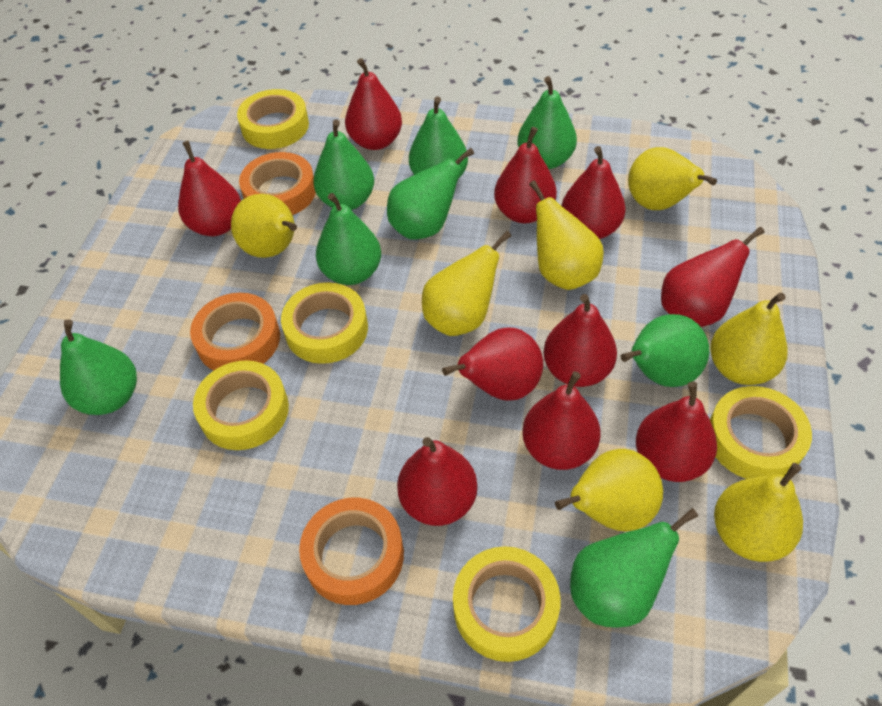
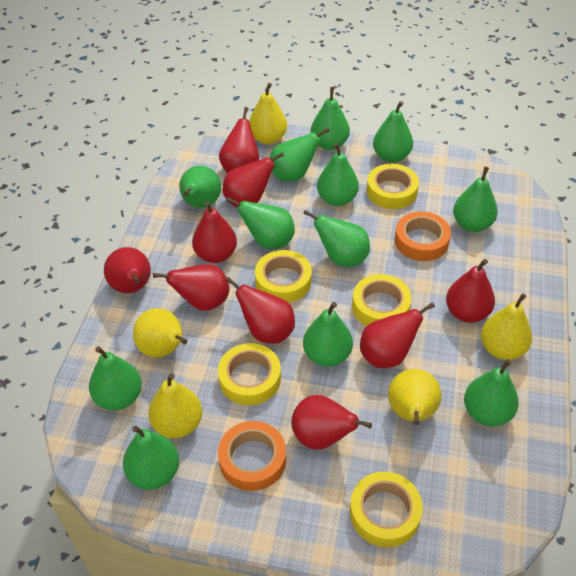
green pear: 8 -> 12
orange tape: 3 -> 2
red pear: 10 -> 9
yellow pear: 7 -> 5

